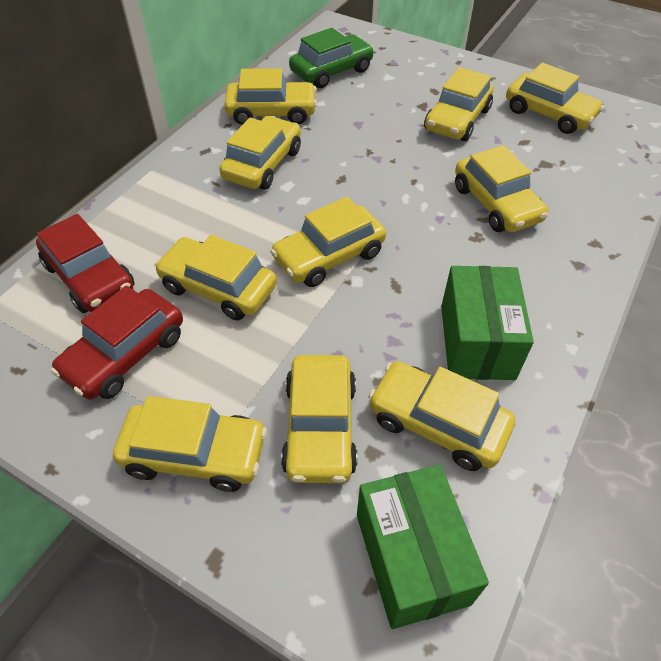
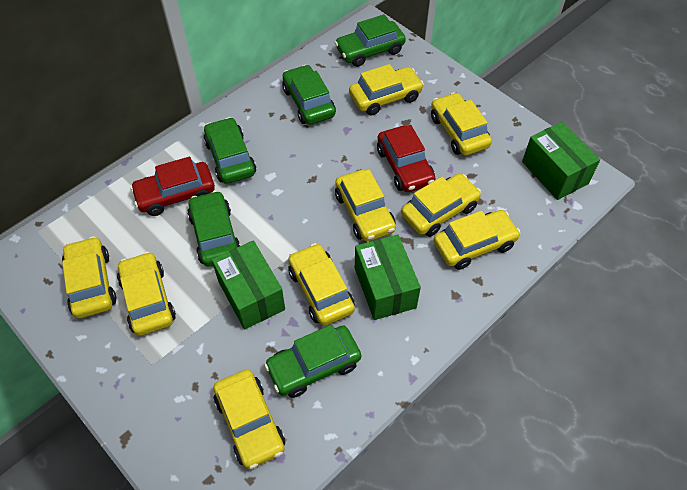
green box: 2 -> 3
green car: 1 -> 5
yellow car: 10 -> 9

